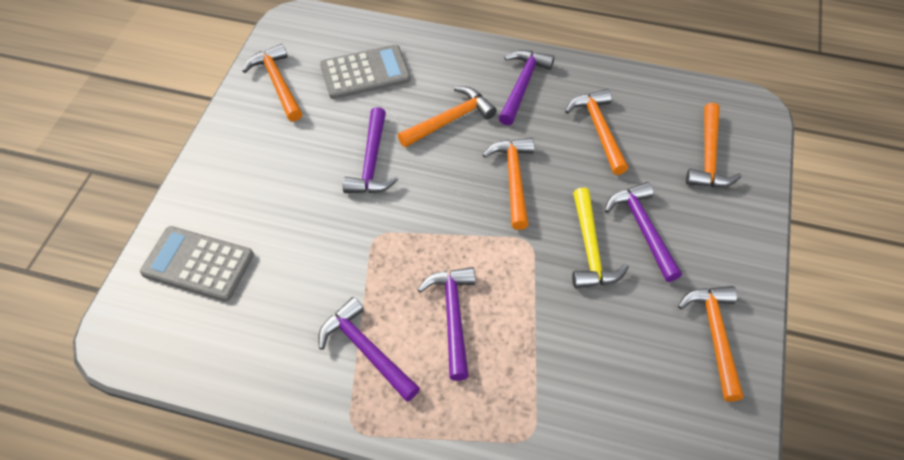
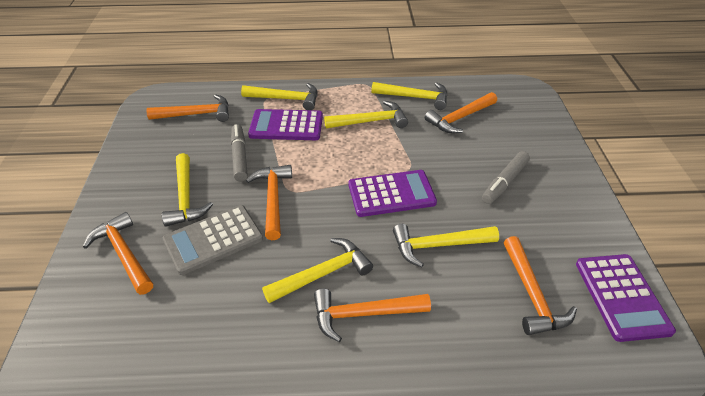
grey calculator: 2 -> 1
grey marker: 0 -> 2
purple calculator: 0 -> 3
purple hammer: 5 -> 0
yellow hammer: 1 -> 6

